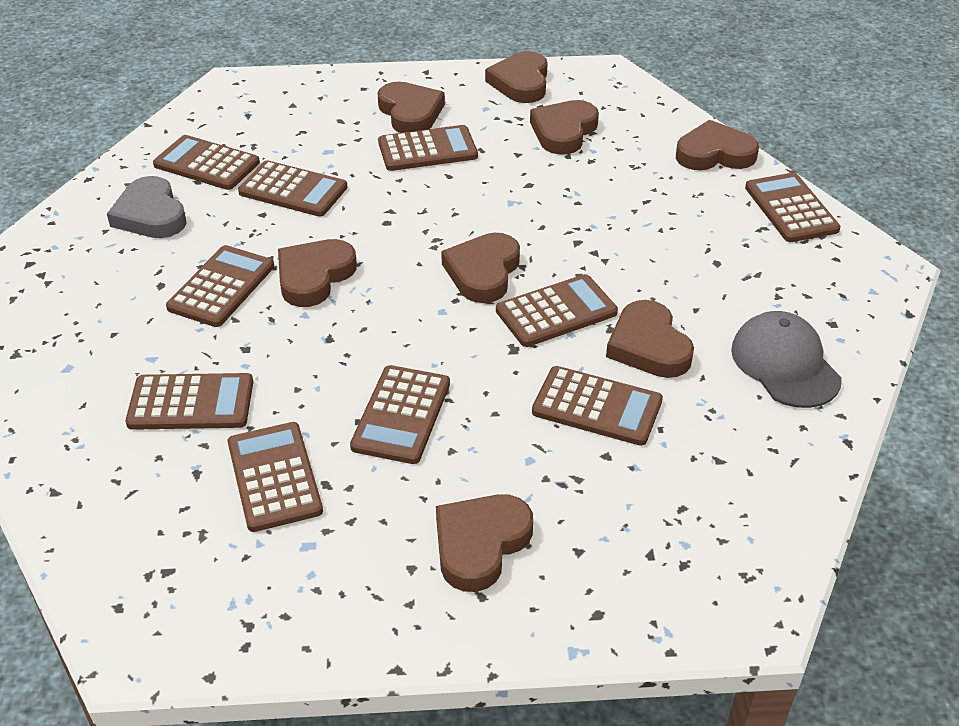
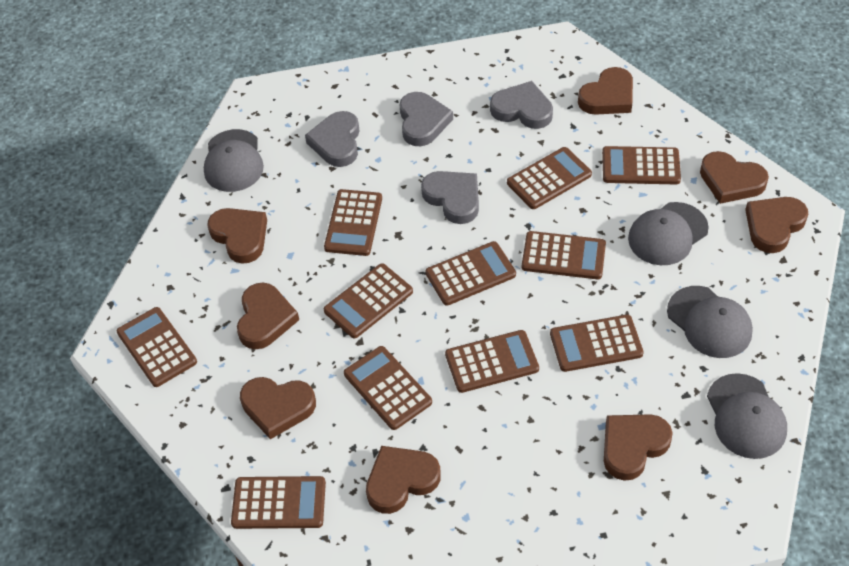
brown calculator: 10 -> 11
grey cap: 1 -> 4
grey heart: 1 -> 4

